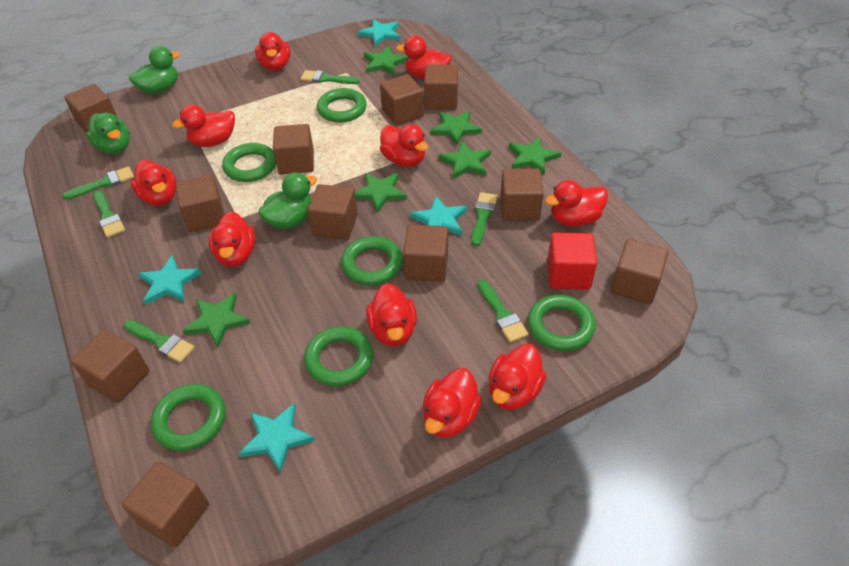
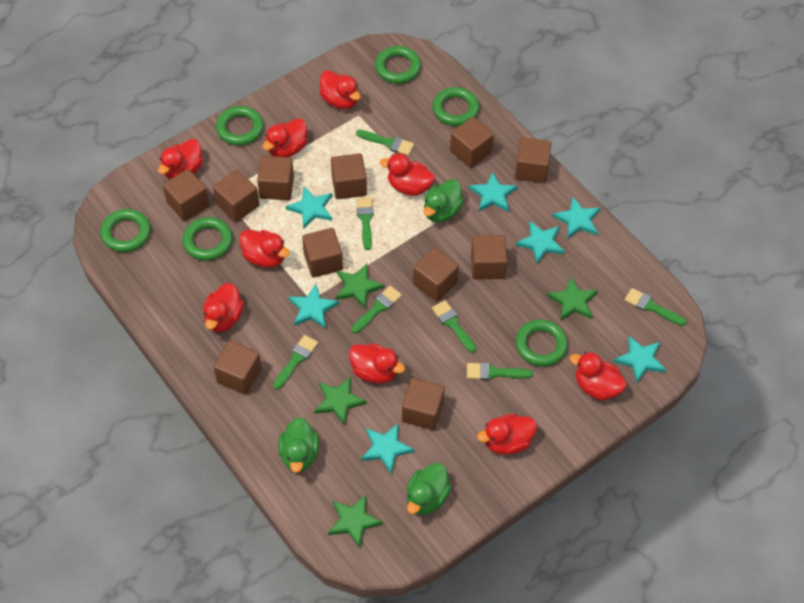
green brush: 6 -> 7
green star: 6 -> 4
red cube: 1 -> 0
red duck: 10 -> 9
turquoise star: 4 -> 7

